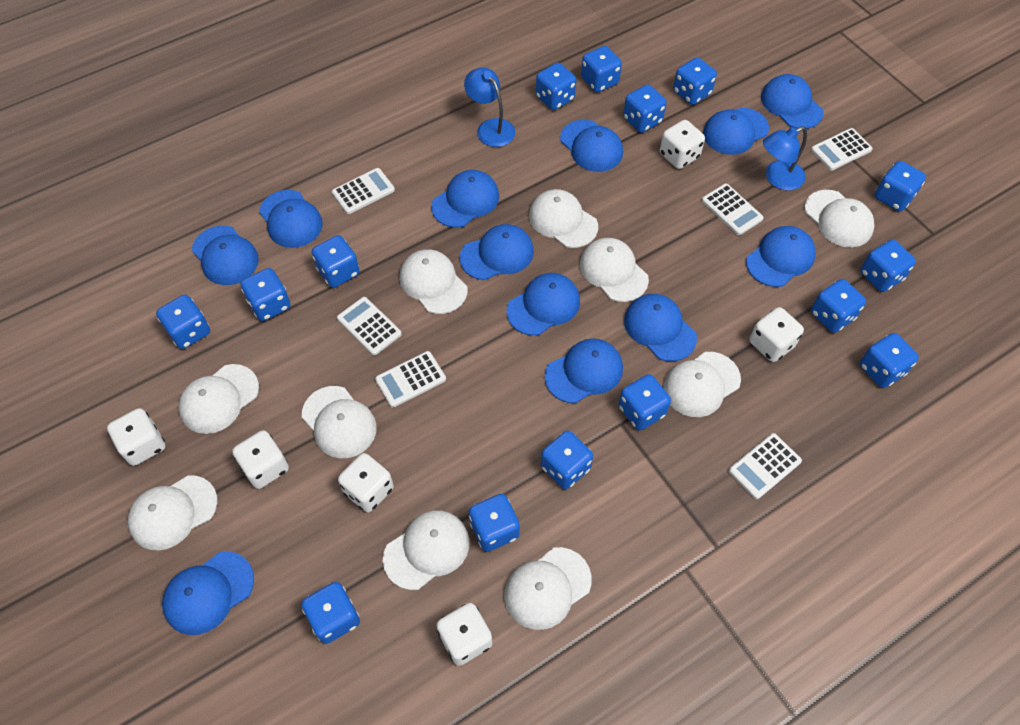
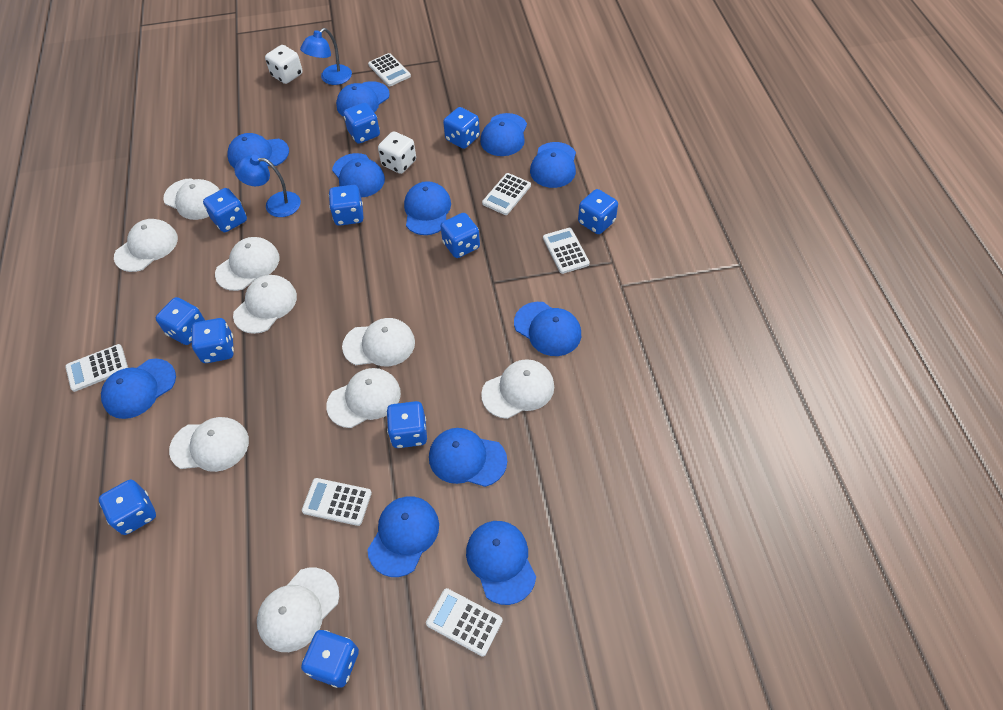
blue cap: 12 -> 11
blue dice: 15 -> 11
white cap: 10 -> 9
white dice: 6 -> 2

